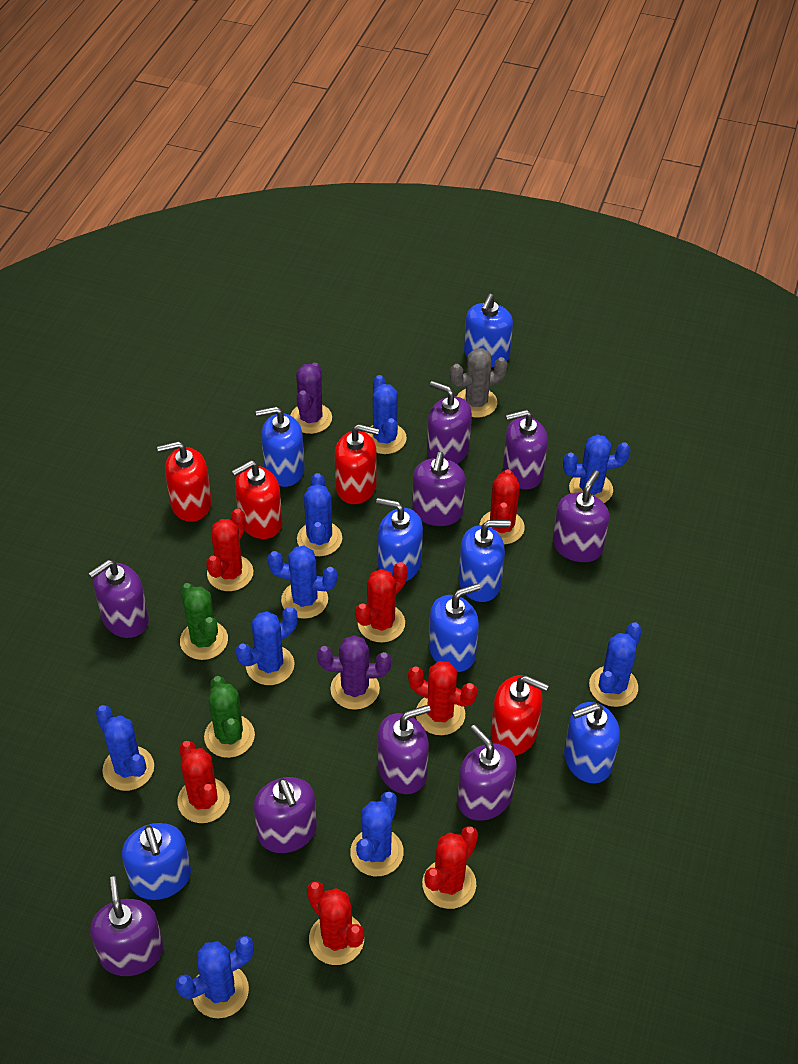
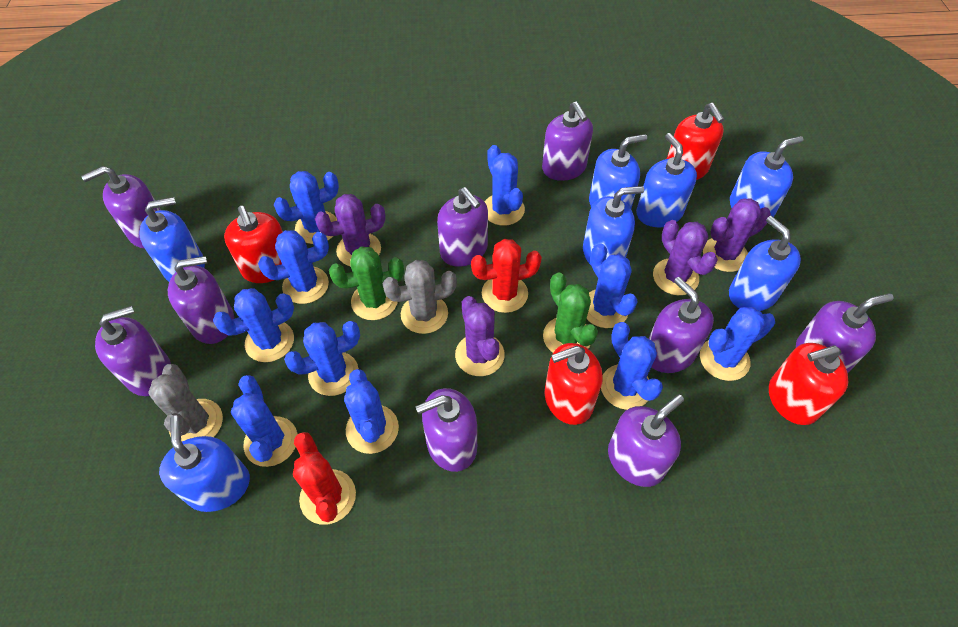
blue cactus: 9 -> 10
grey cactus: 1 -> 2
purple cactus: 2 -> 4
red cactus: 7 -> 2

